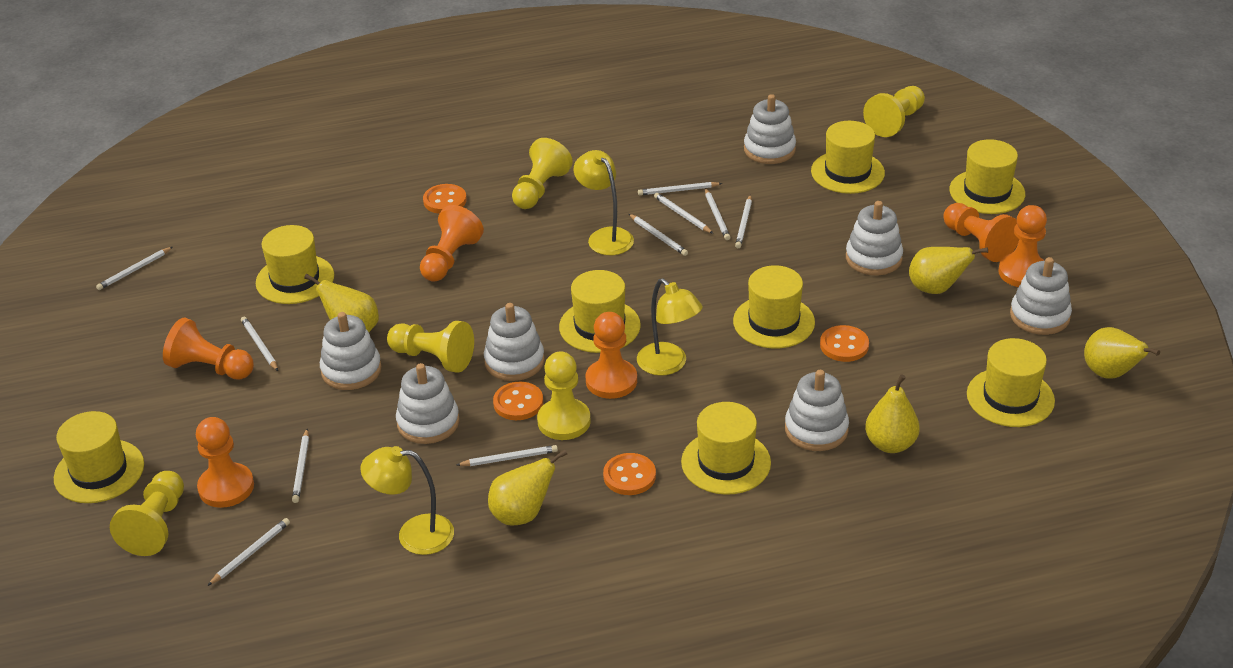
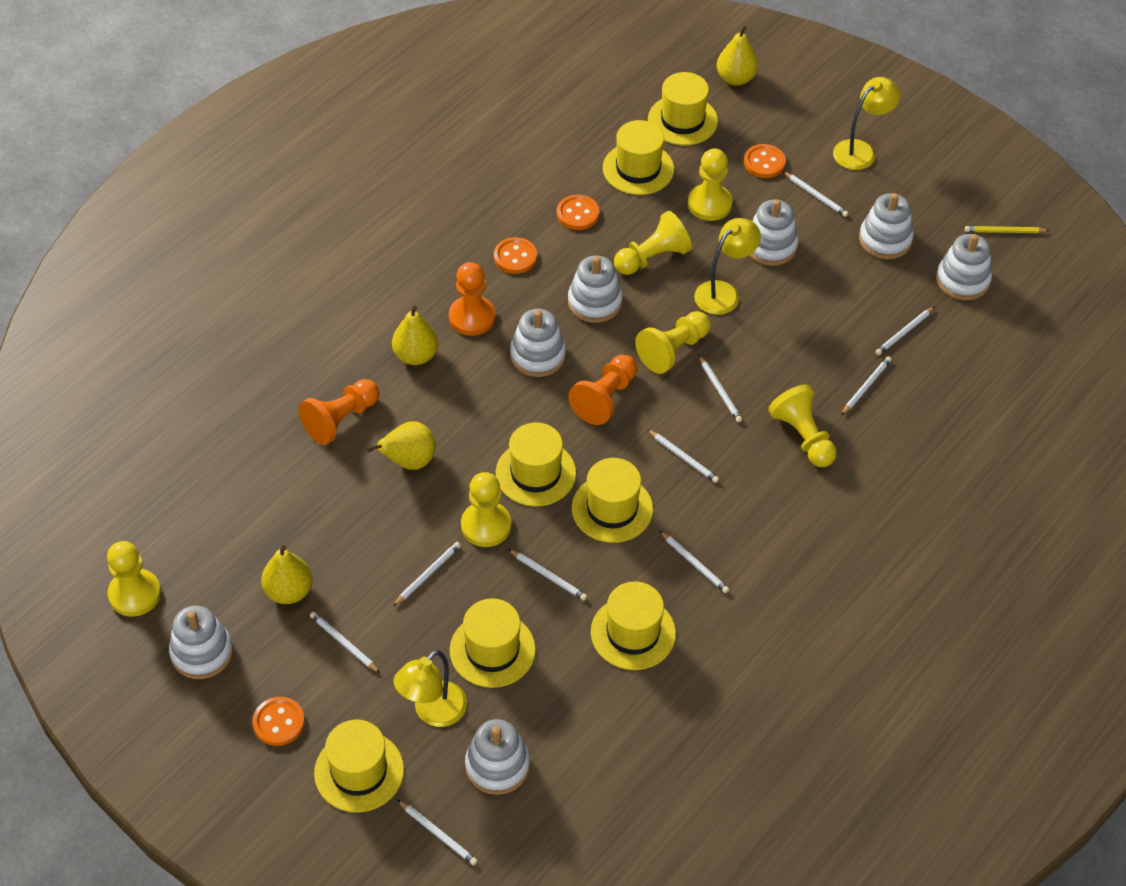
orange pawn: 6 -> 3
yellow hat: 8 -> 7
yellow pawn: 5 -> 6
yellow pear: 5 -> 4
yellow pencil: 0 -> 1

